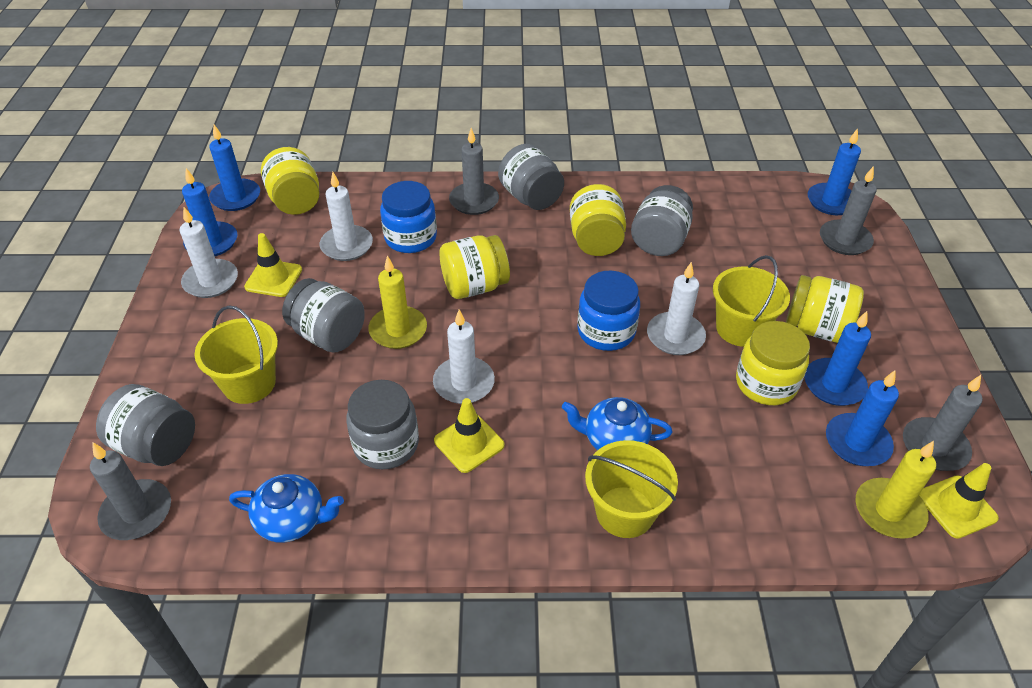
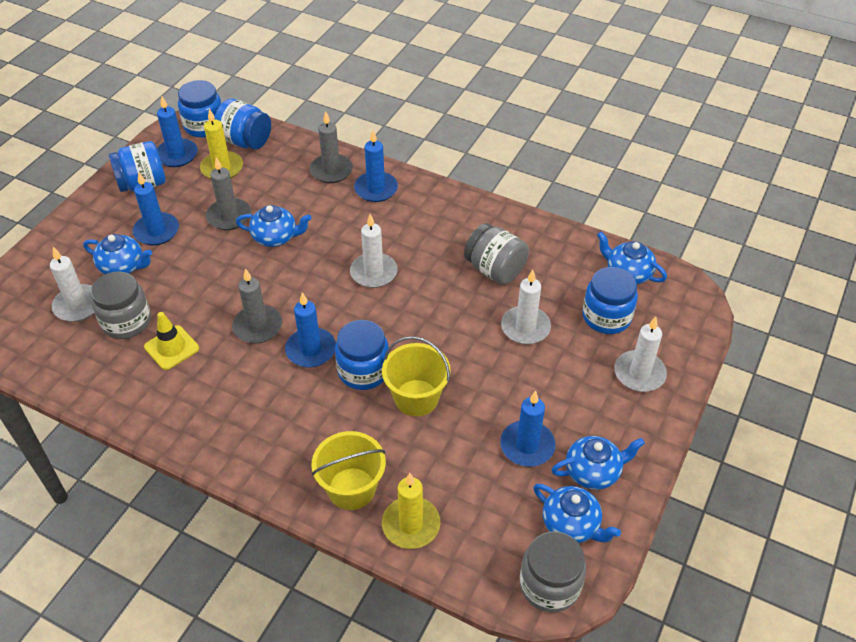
blue jar: 2 -> 5
blue teapot: 2 -> 5
grey candle: 4 -> 3
grey jar: 5 -> 3
yellow bucket: 3 -> 2
yellow jar: 5 -> 0
yellow traffic cone: 3 -> 1

